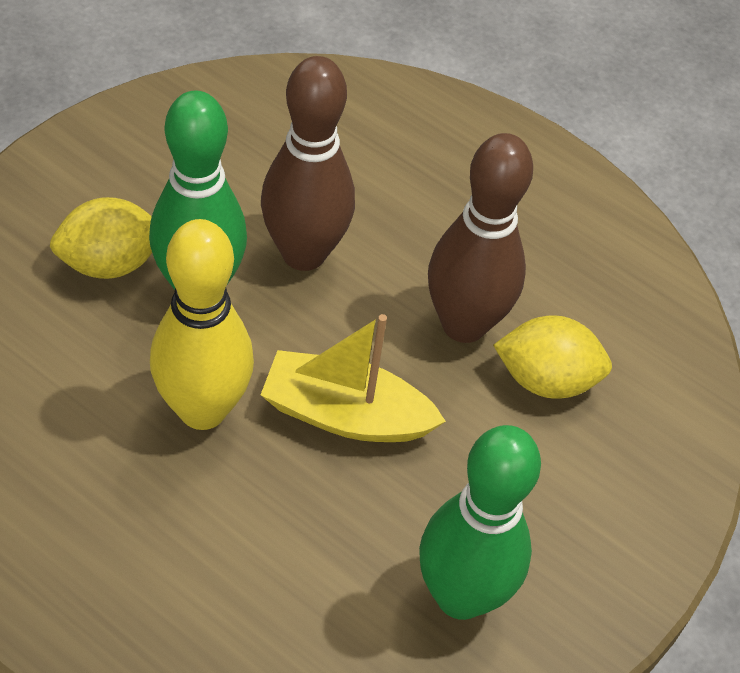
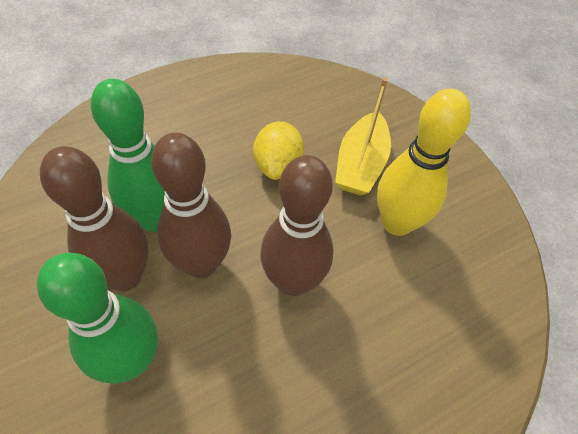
brown bowling pin: 2 -> 3
yellow lemon: 2 -> 1

